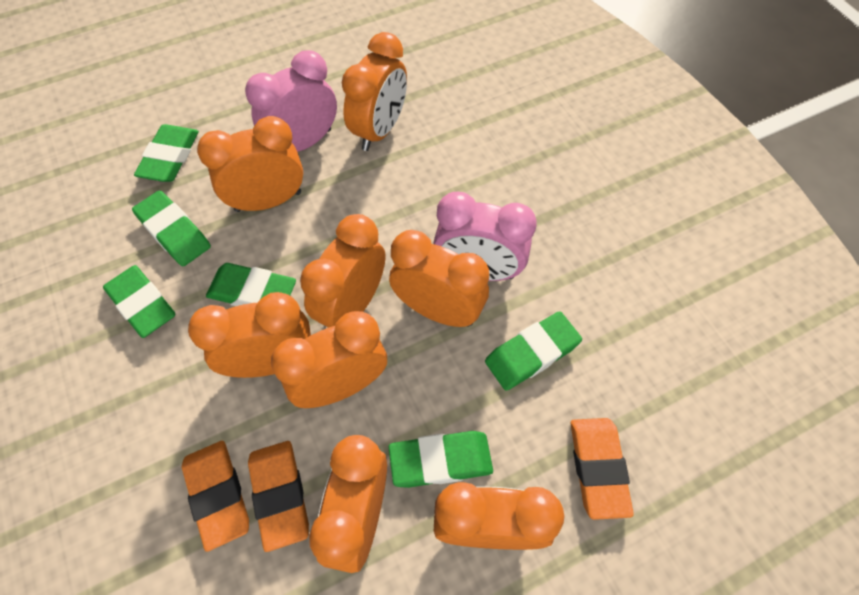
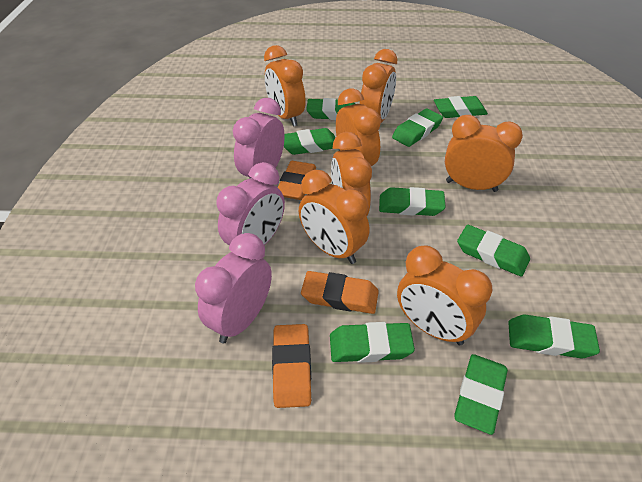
green eraser: 6 -> 9
orange clock: 8 -> 7
pink clock: 2 -> 3

